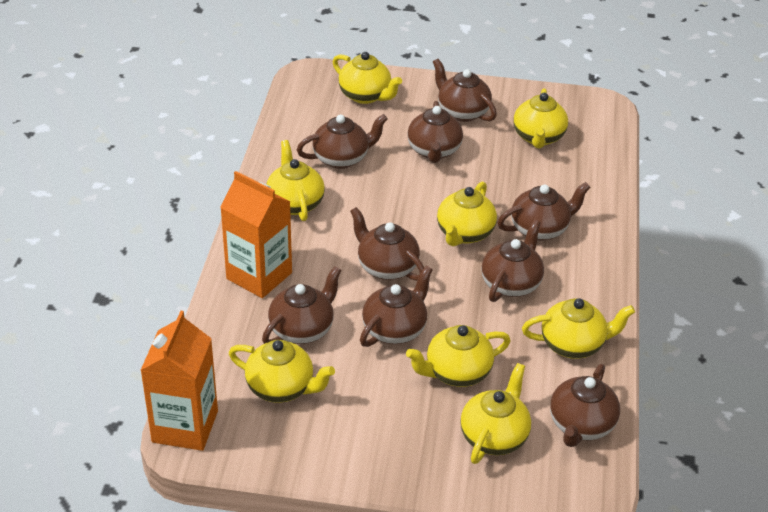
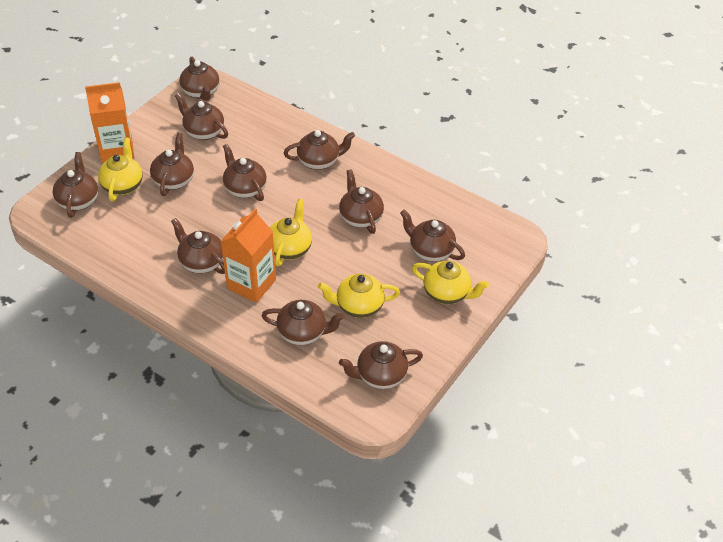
brown teapot: 9 -> 11
yellow teapot: 8 -> 4

